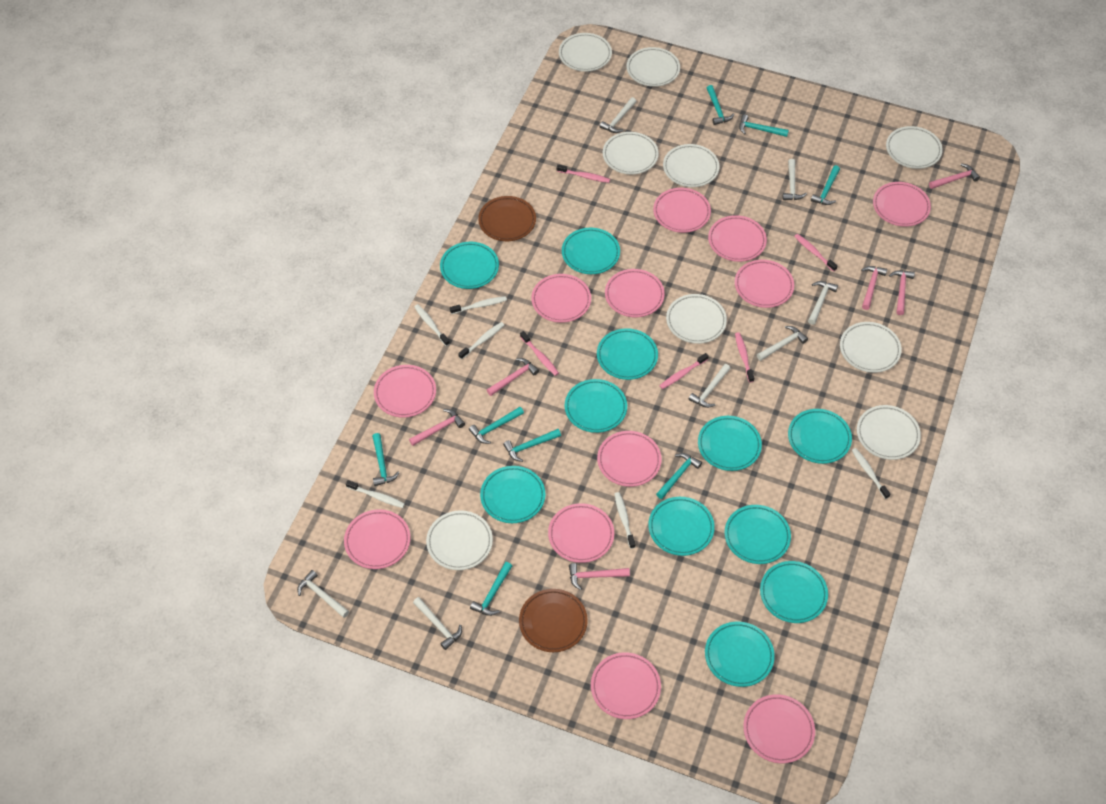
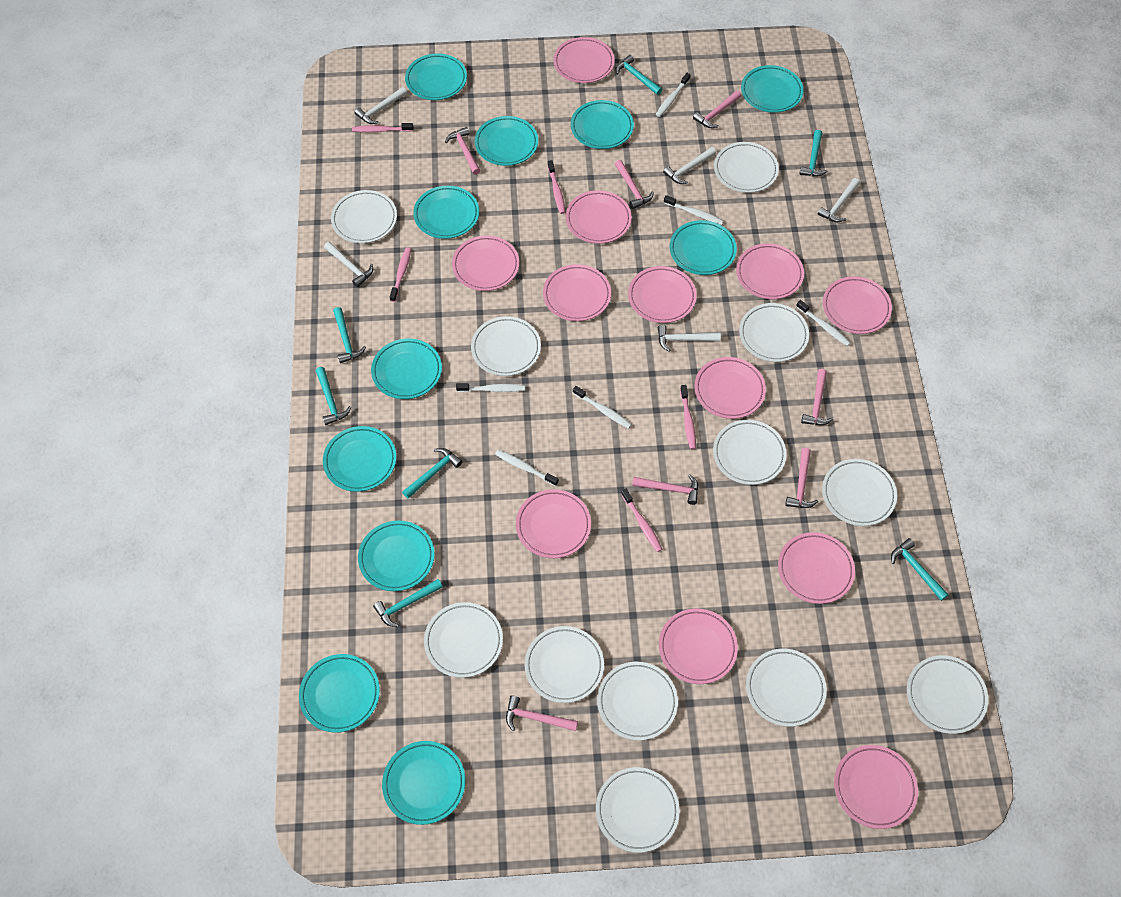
brown plate: 2 -> 0
pink hammer: 6 -> 7
turquoise hammer: 8 -> 7
white hammer: 7 -> 5
white plate: 9 -> 12

